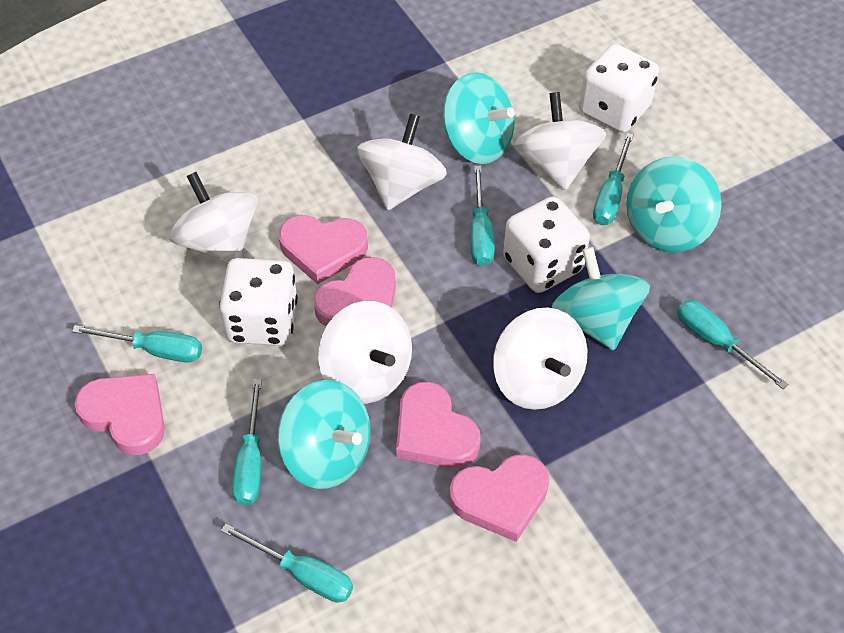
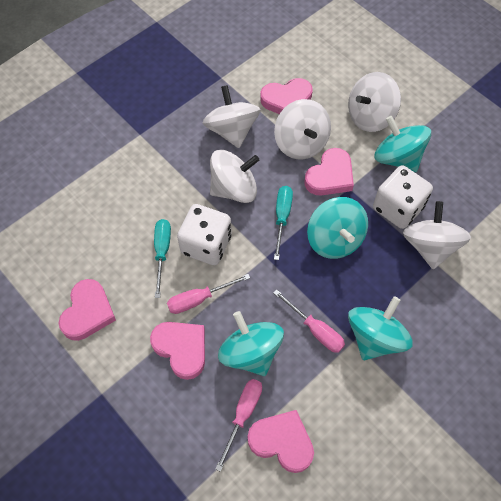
pink screwdriver: 0 -> 3
turquoise screwdriver: 6 -> 2
white dice: 3 -> 2

